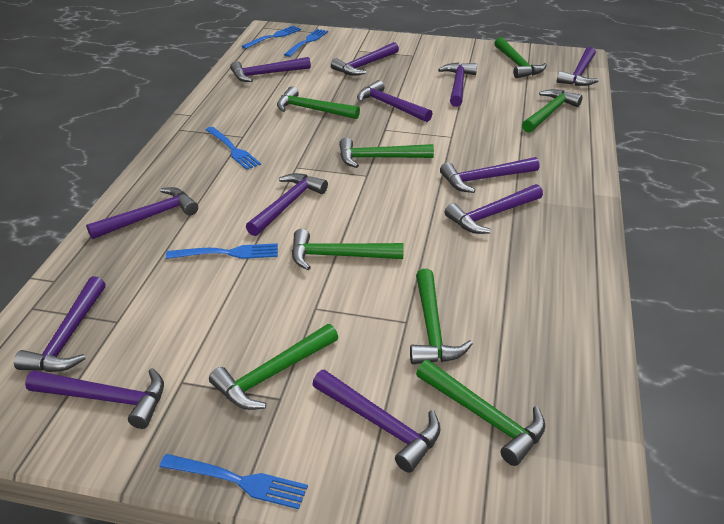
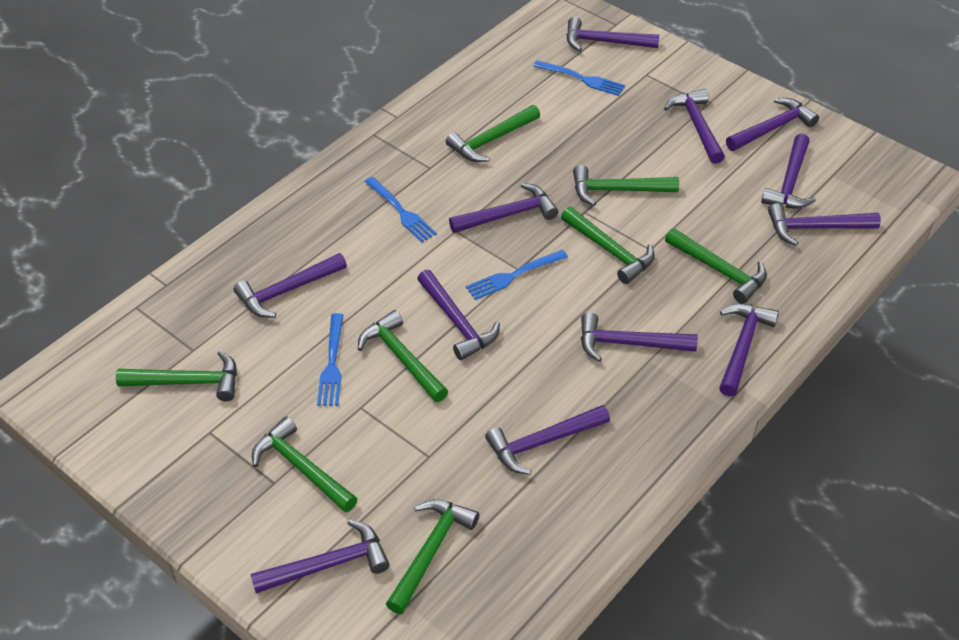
blue fork: 5 -> 4

